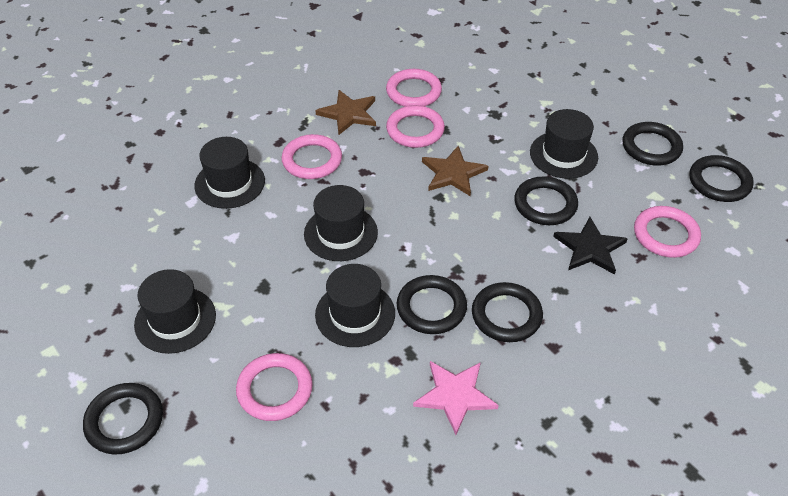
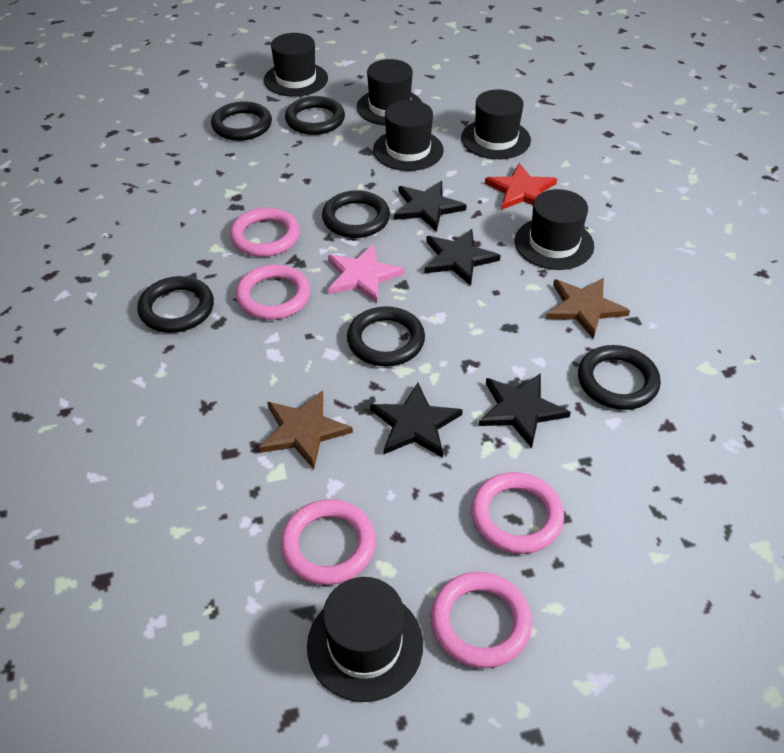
black hat: 5 -> 6
black star: 1 -> 4
red star: 0 -> 1

